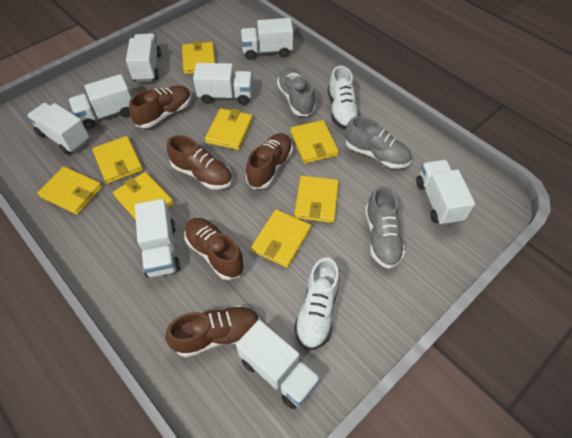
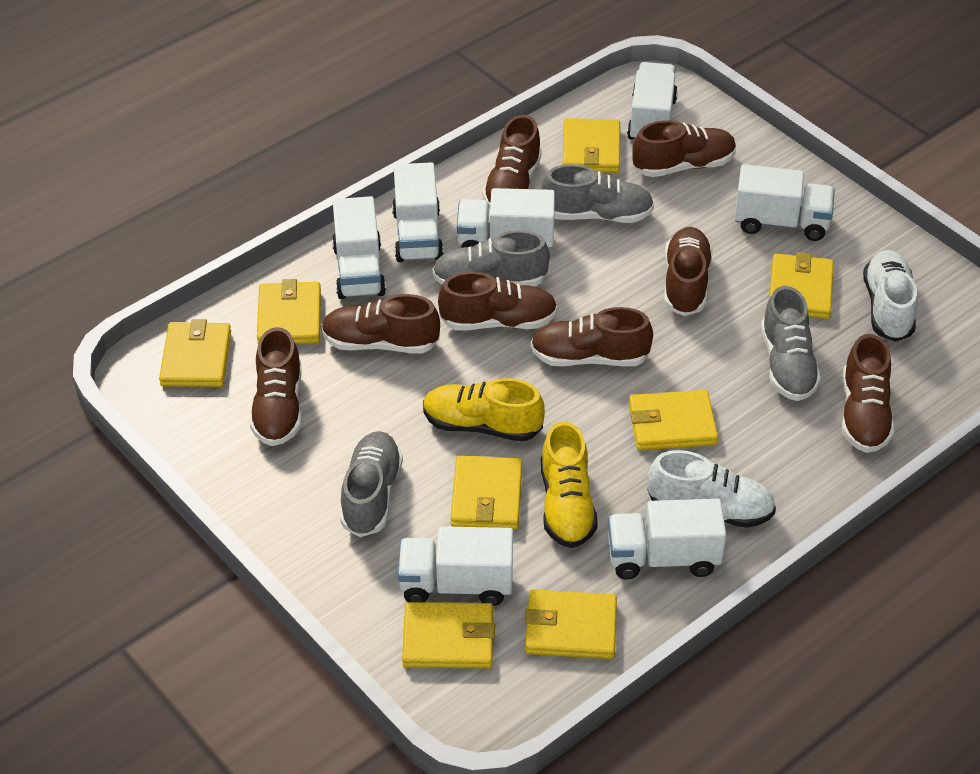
brown shoe: 5 -> 8
grey shoe: 3 -> 4
white truck: 8 -> 7
yellow shoe: 0 -> 2

